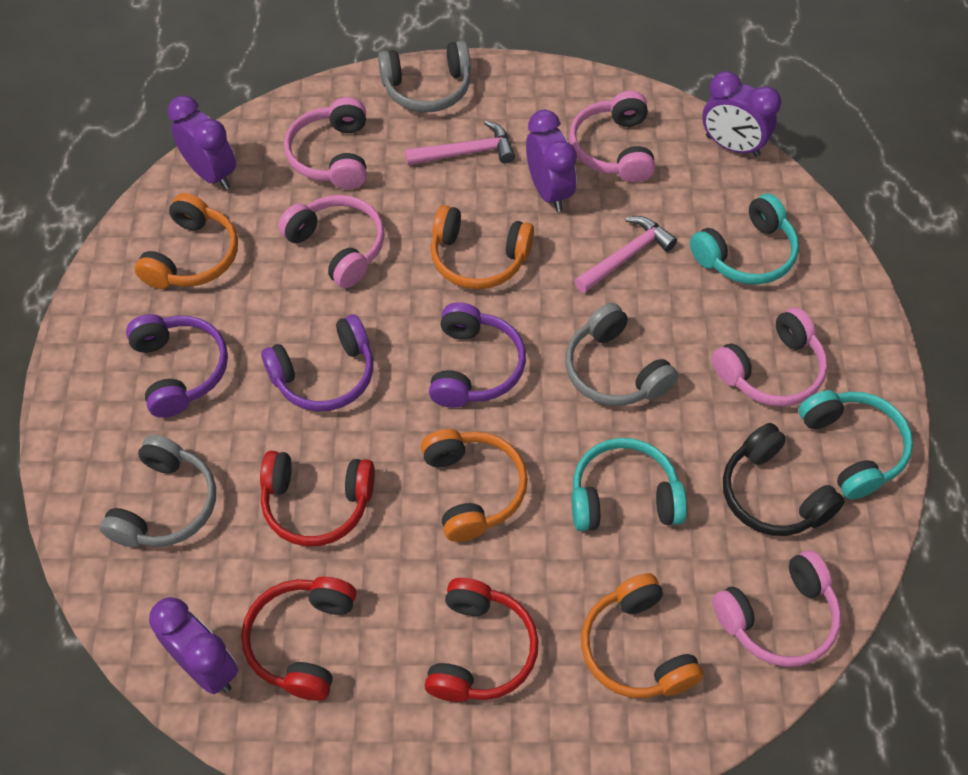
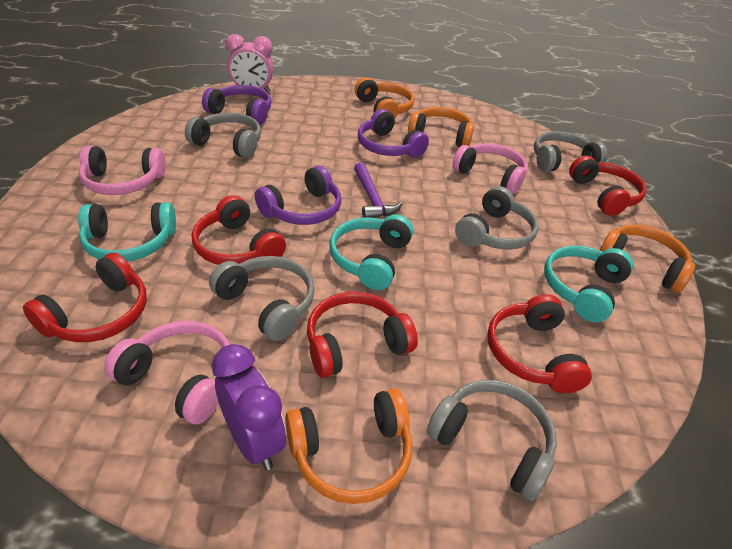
black headphones: 1 -> 0
grey headphones: 3 -> 5
pink clock: 0 -> 1
pink hammer: 2 -> 0
pink headphones: 5 -> 3
purple clock: 4 -> 1
purple hammer: 0 -> 1
red headphones: 3 -> 5

